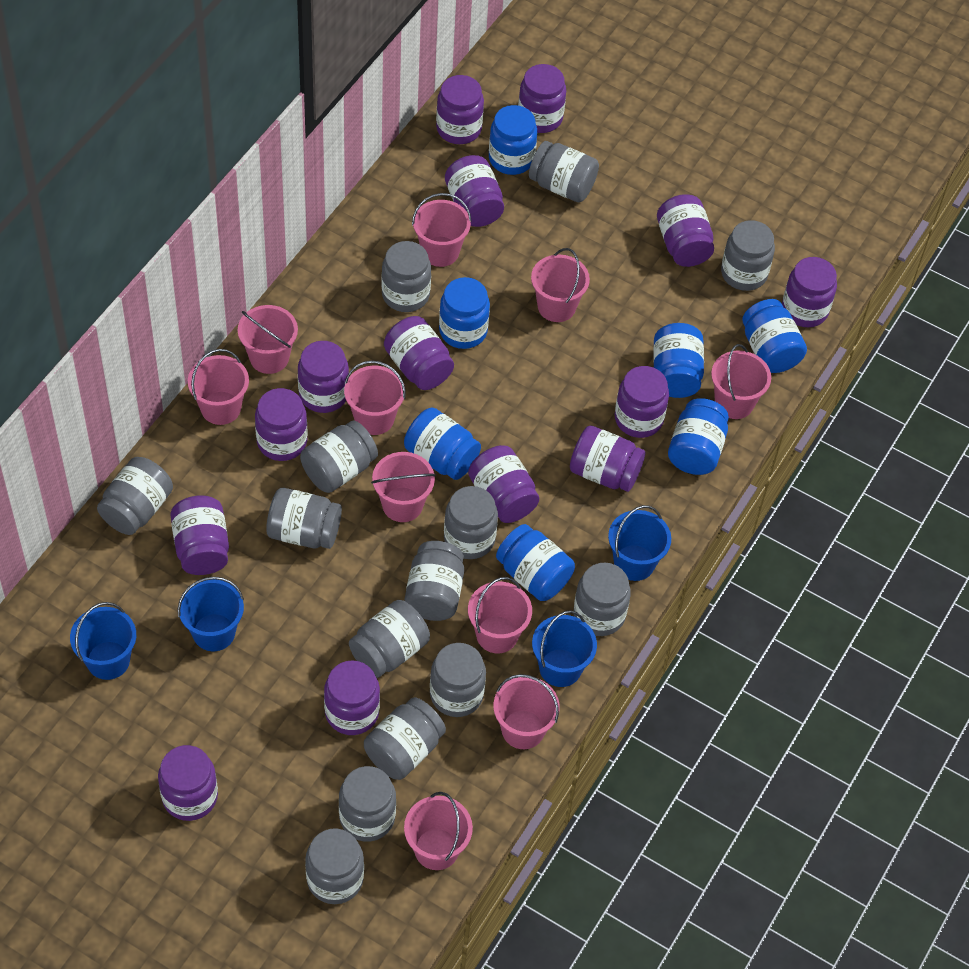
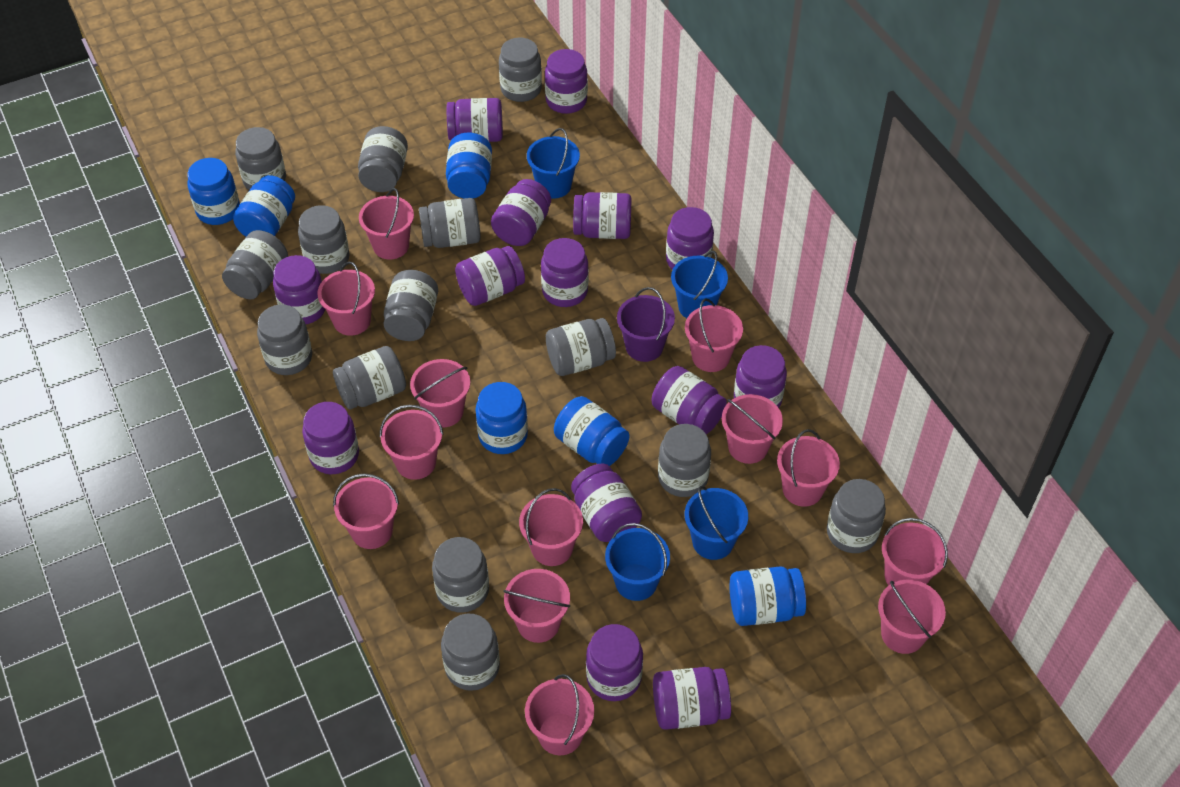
blue jar: 7 -> 6
pink bucket: 10 -> 13
purple bucket: 0 -> 1

